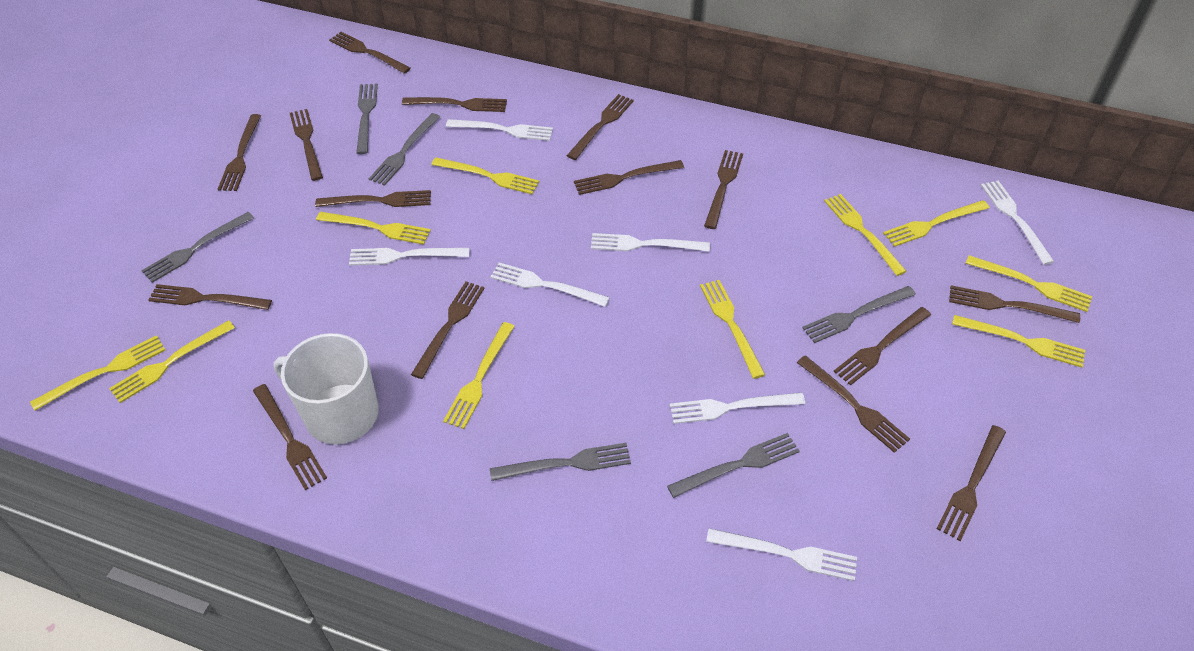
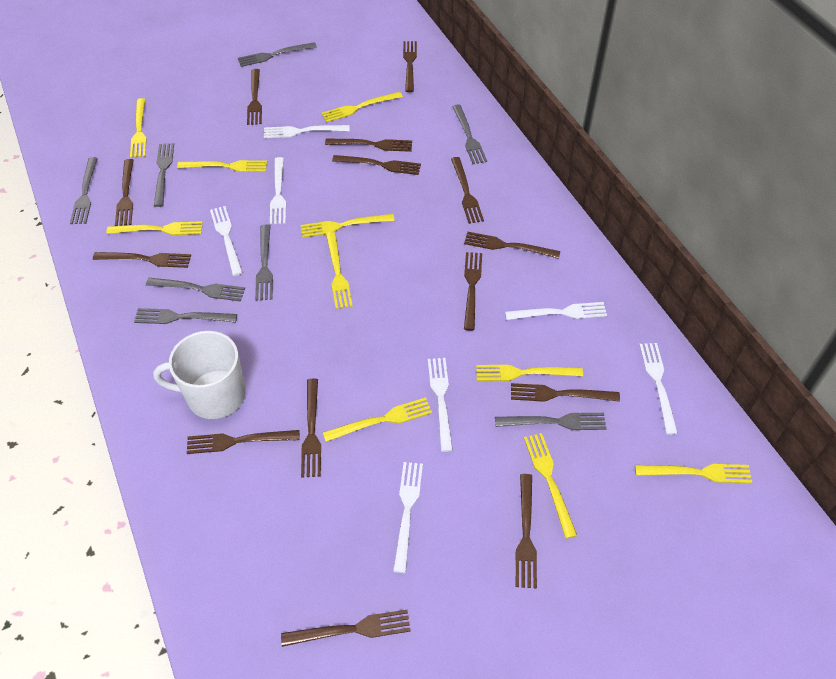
brown fork: 15 -> 14
grey fork: 6 -> 8

